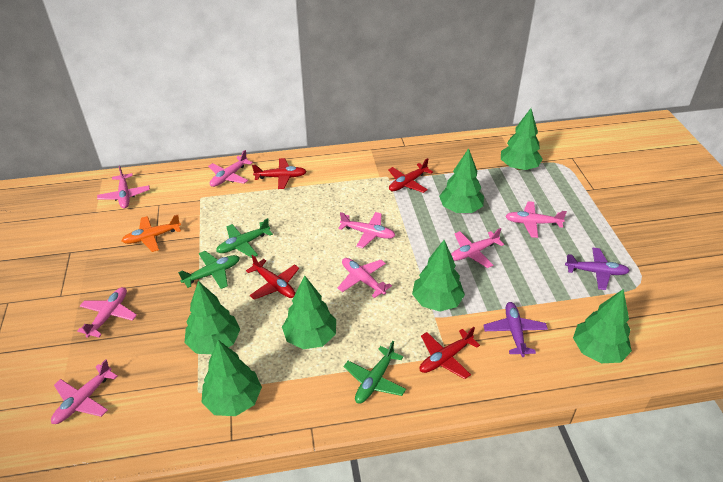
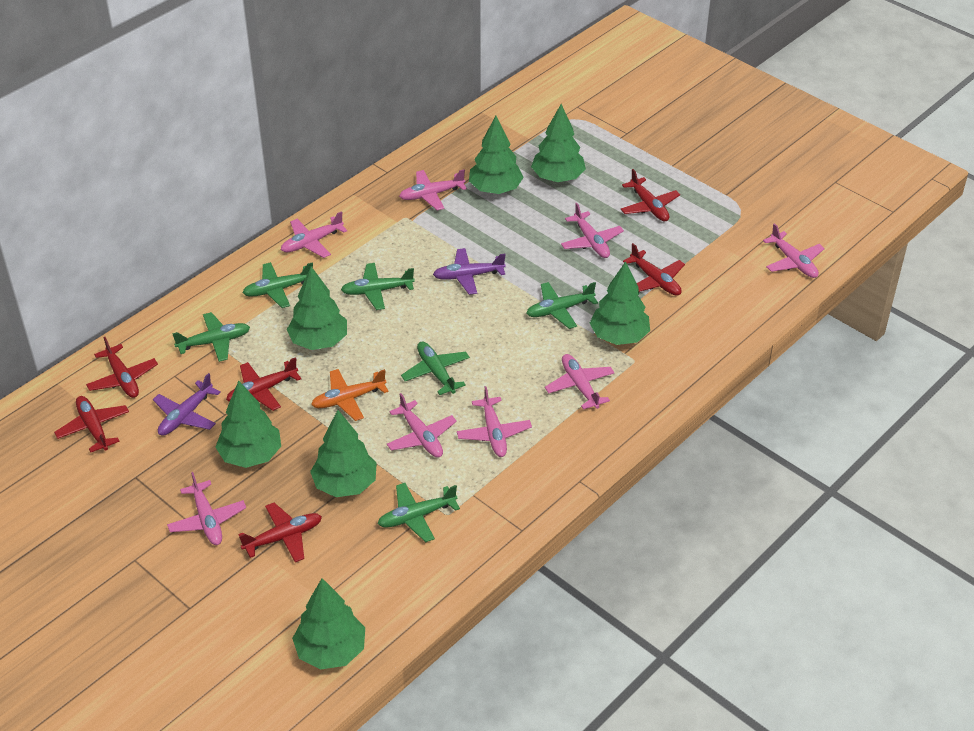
green plane: 3 -> 6
red plane: 4 -> 6

